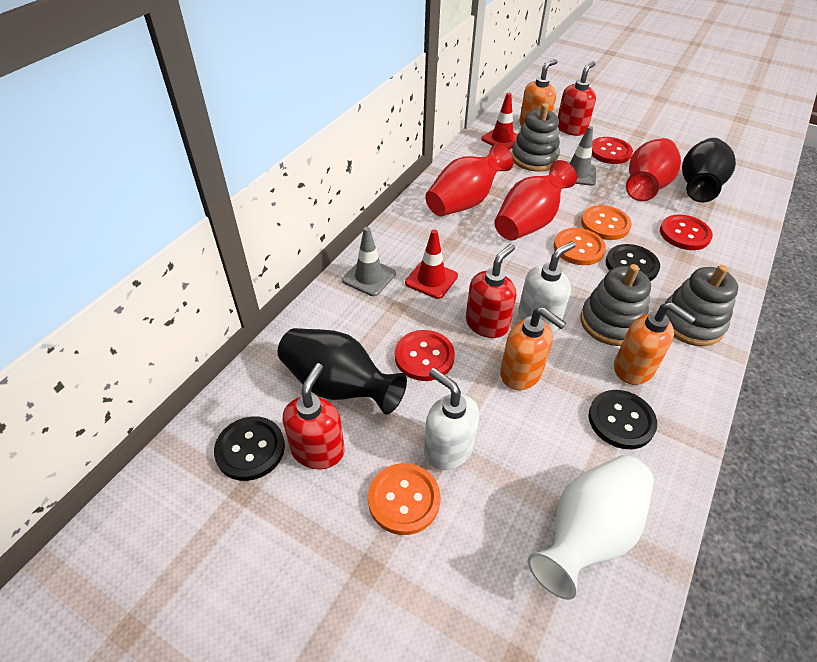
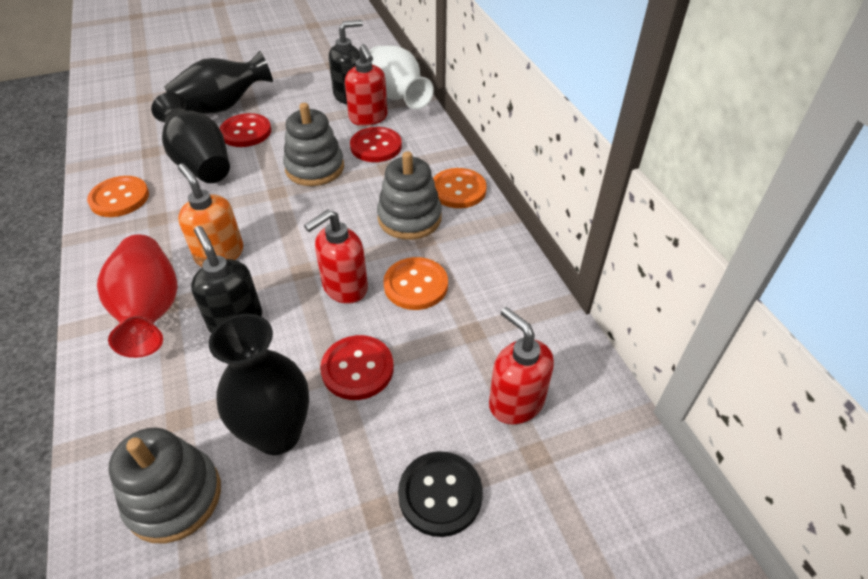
black button: 3 -> 1
black soap dispenser: 0 -> 2
black vase: 2 -> 3
grey traffic cone: 2 -> 0
orange soap dispenser: 3 -> 1
red traffic cone: 2 -> 0
red vase: 3 -> 1
white soap dispenser: 2 -> 0

